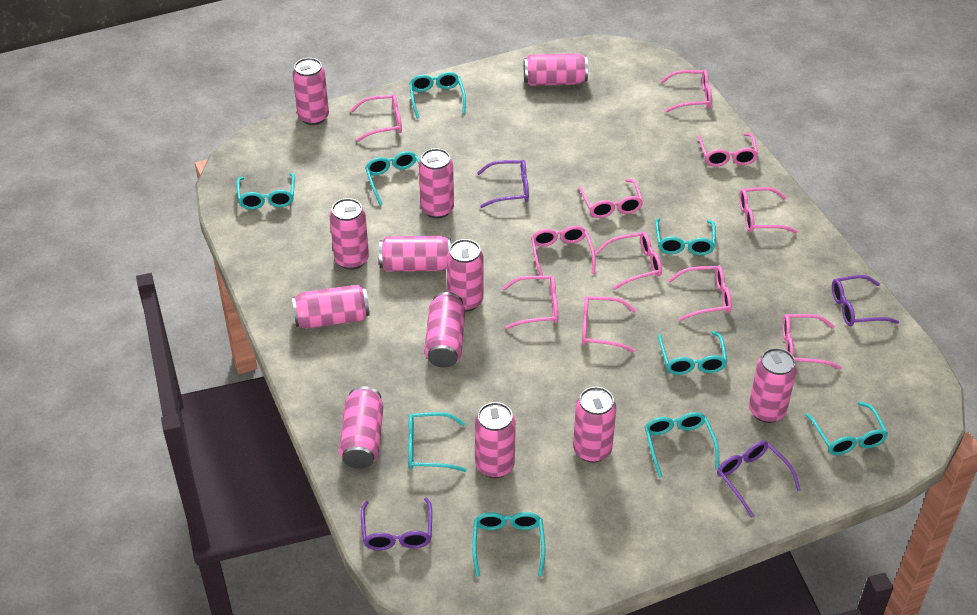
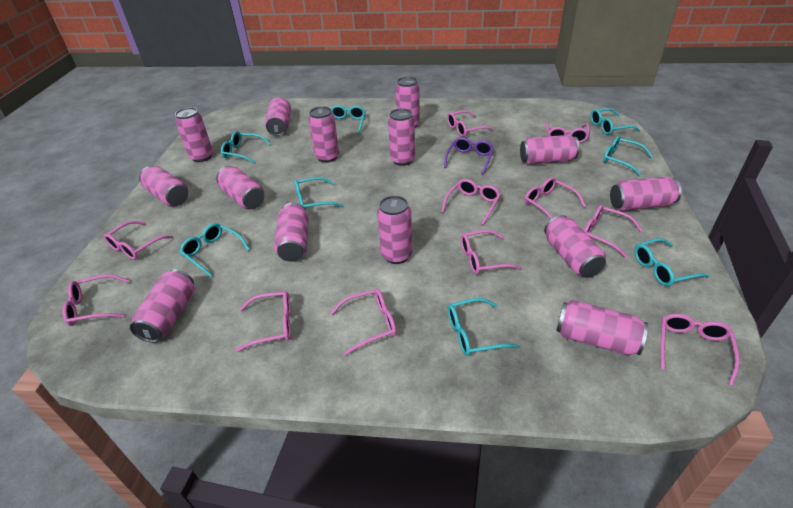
pink can: 12 -> 14
purple glasses: 4 -> 1
turquoise glasses: 9 -> 8

